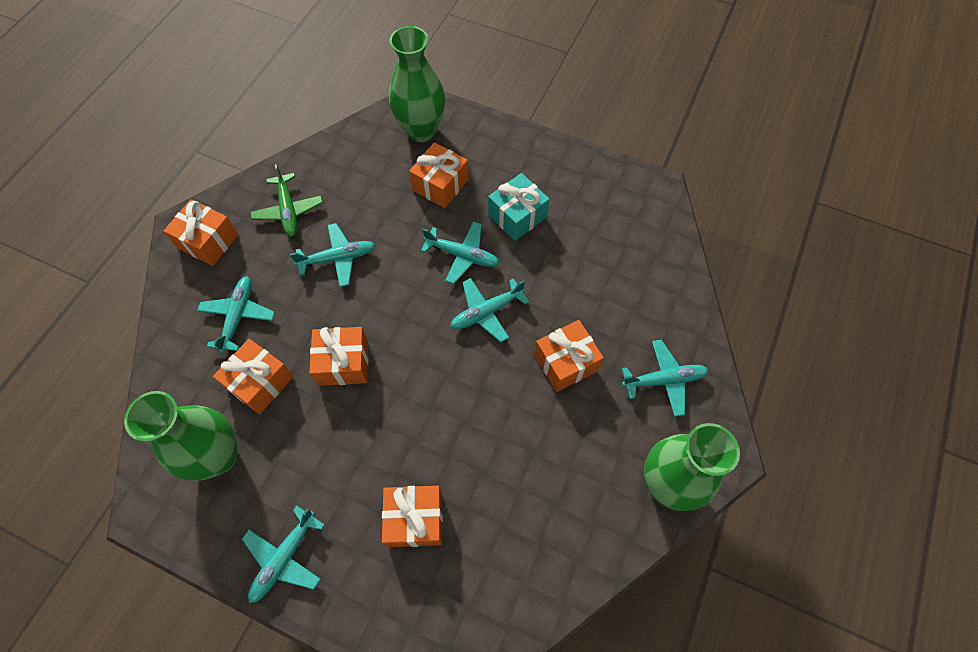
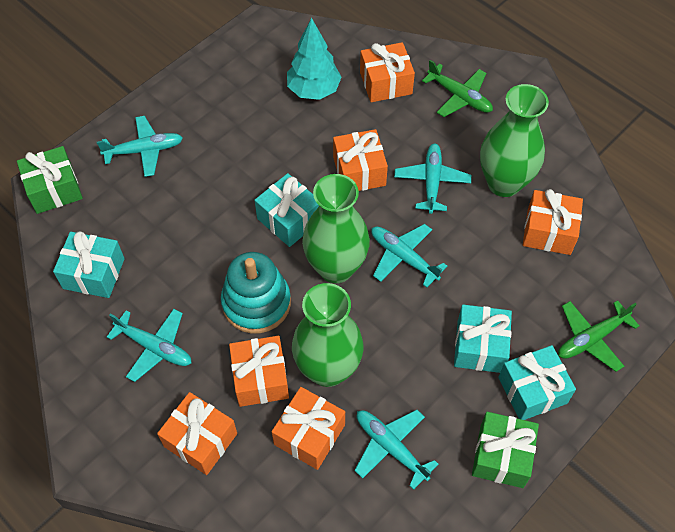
green gift: 0 -> 2
green plane: 1 -> 2
turquoise gift: 1 -> 4
turquoise plane: 6 -> 5
turquoise stacking toy: 0 -> 1
turquoise tree: 0 -> 1

